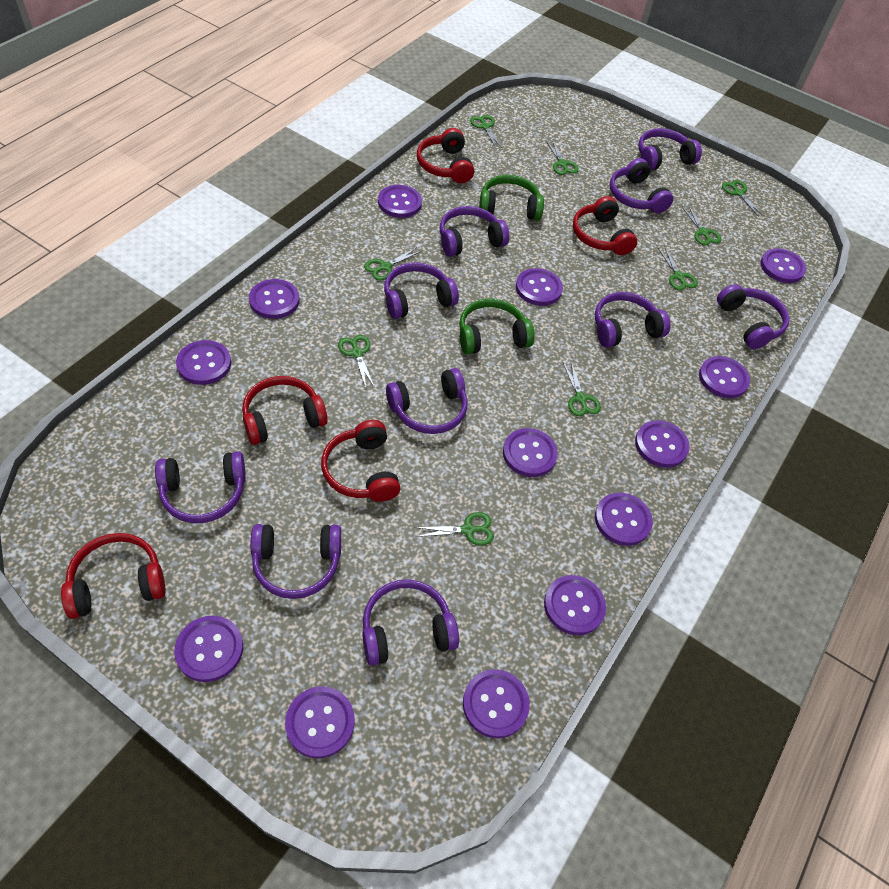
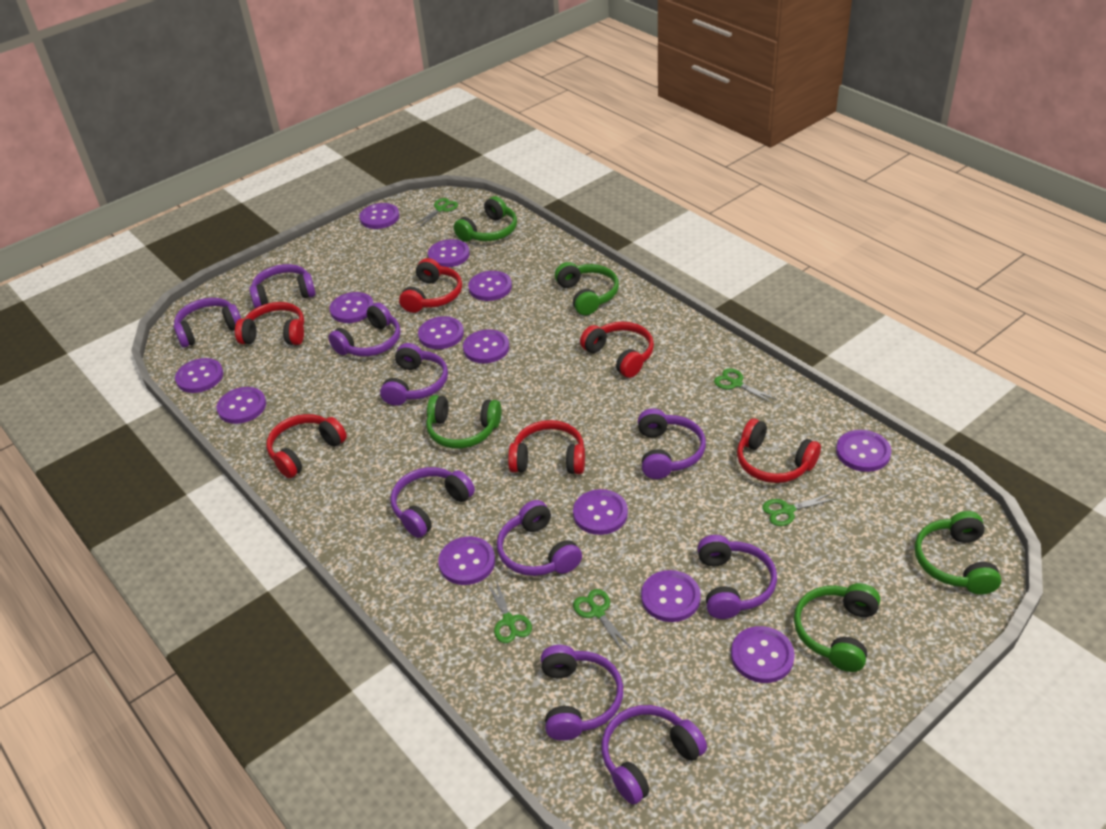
green headphones: 2 -> 5
green scissors: 9 -> 5
red headphones: 5 -> 6

